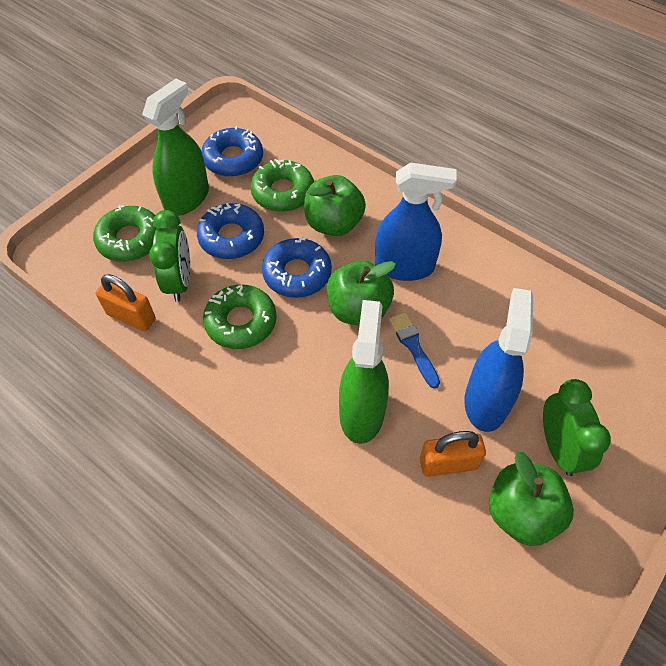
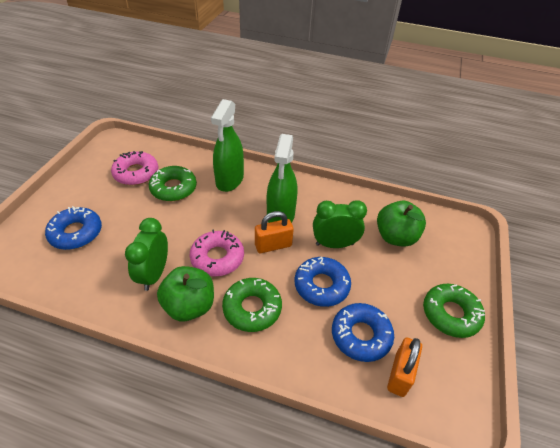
blue brush: 1 -> 0
blue spray bottle: 2 -> 0
green apple: 3 -> 2
pink donut: 0 -> 2

